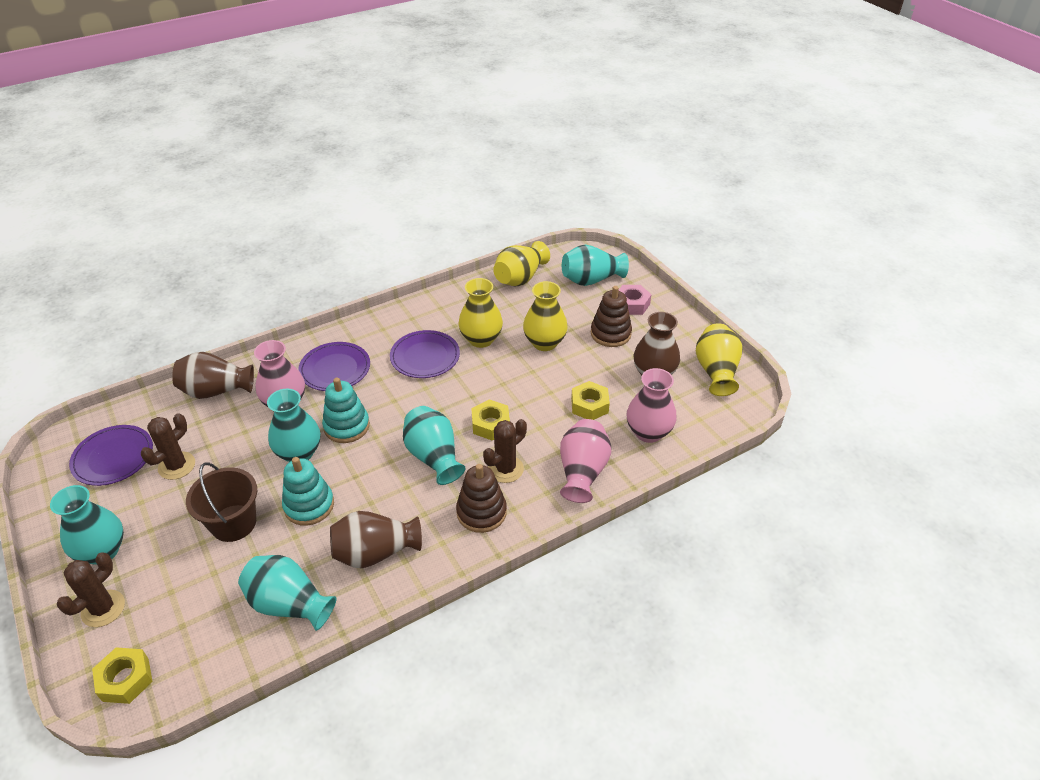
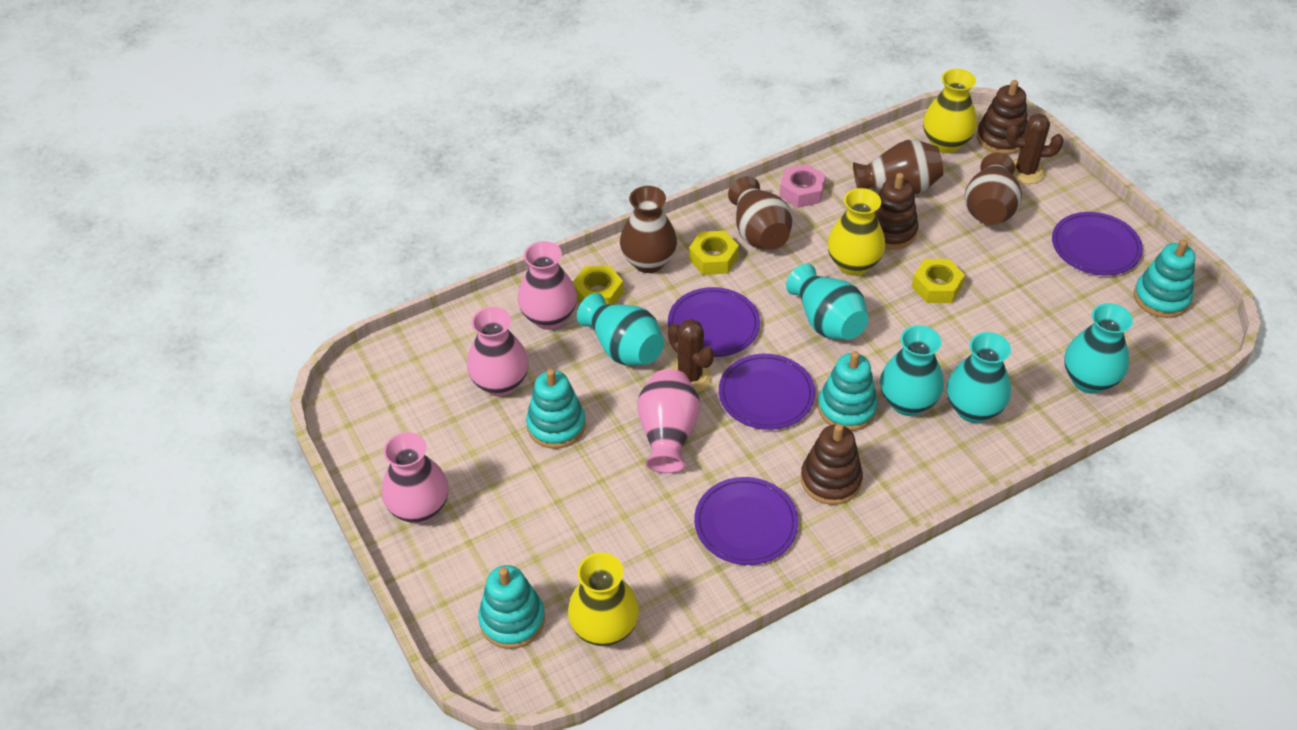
brown bucket: 1 -> 0
brown cactus: 3 -> 2
brown stacking toy: 2 -> 3
brown vase: 3 -> 4
pink vase: 3 -> 4
purple plate: 3 -> 4
turquoise stacking toy: 2 -> 4
yellow vase: 4 -> 3

